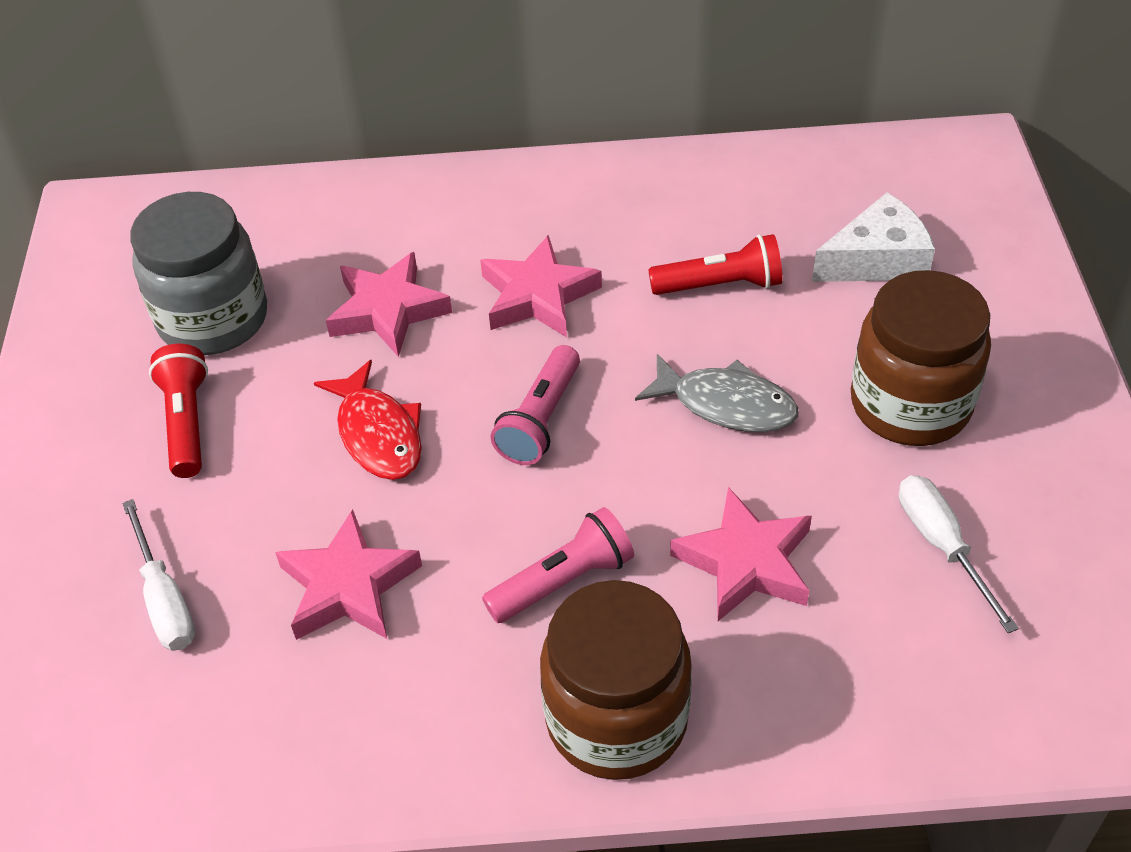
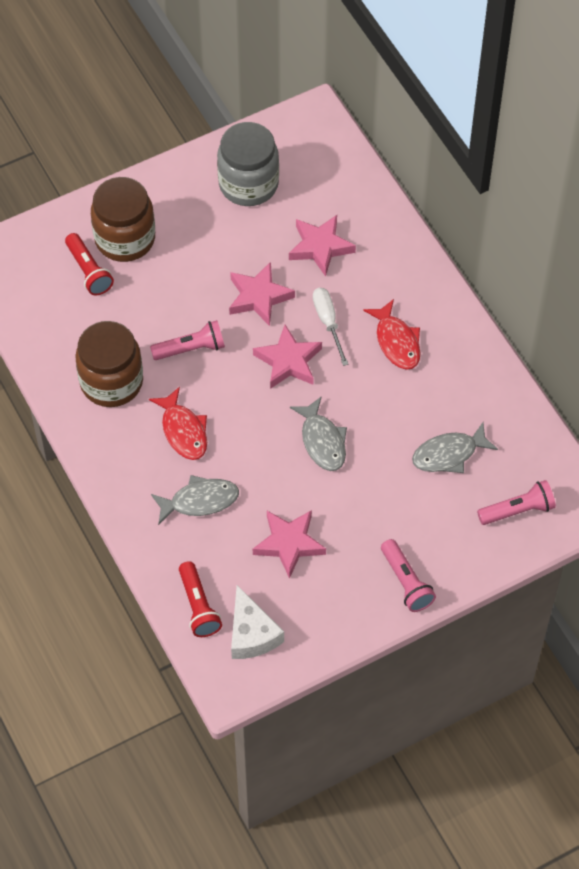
grey fish: 1 -> 3
pink flashlight: 2 -> 3
red fish: 1 -> 2
white screwdriver: 2 -> 1

